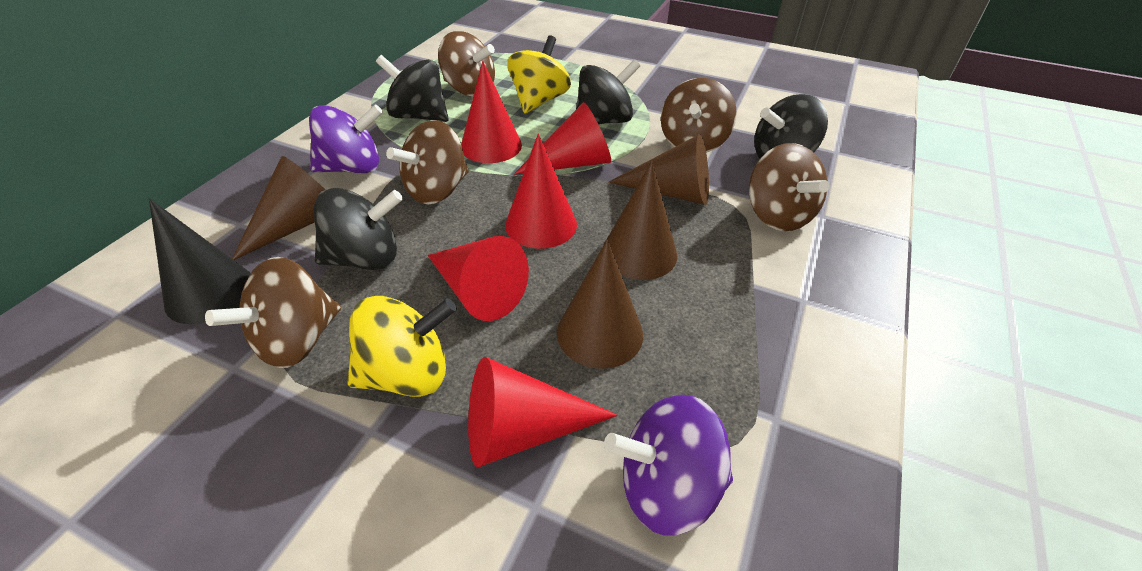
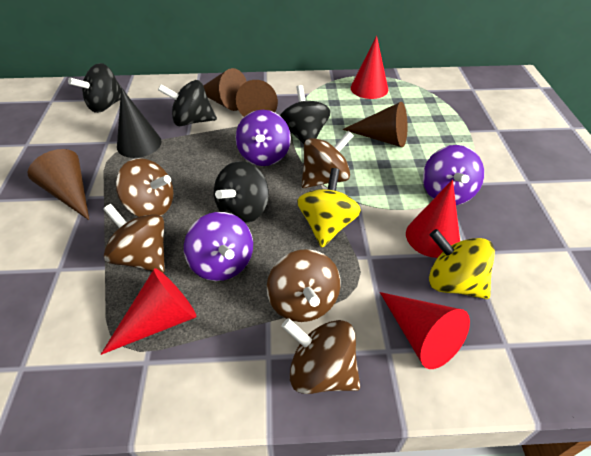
purple spinning top: 2 -> 3
red cone: 5 -> 4

